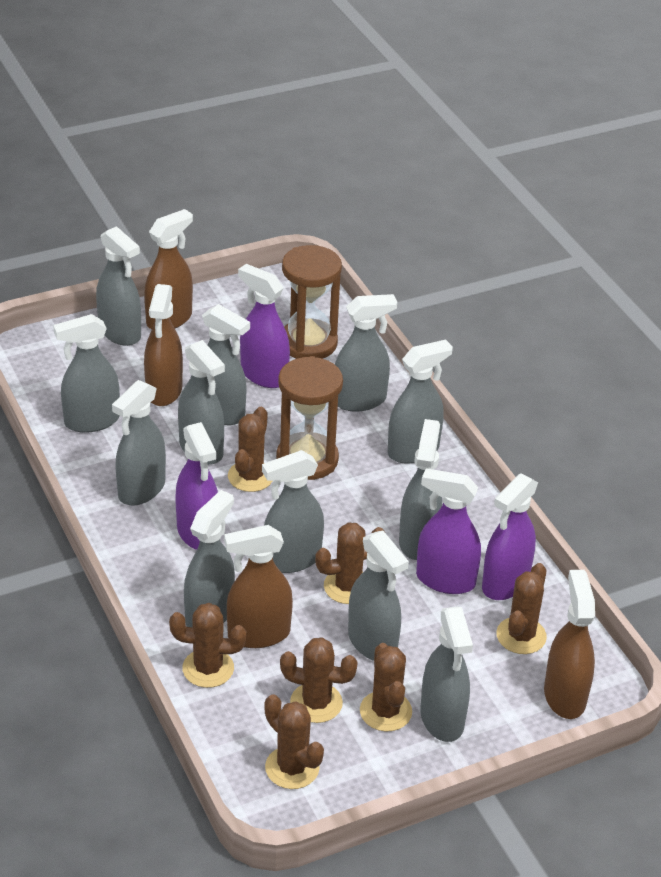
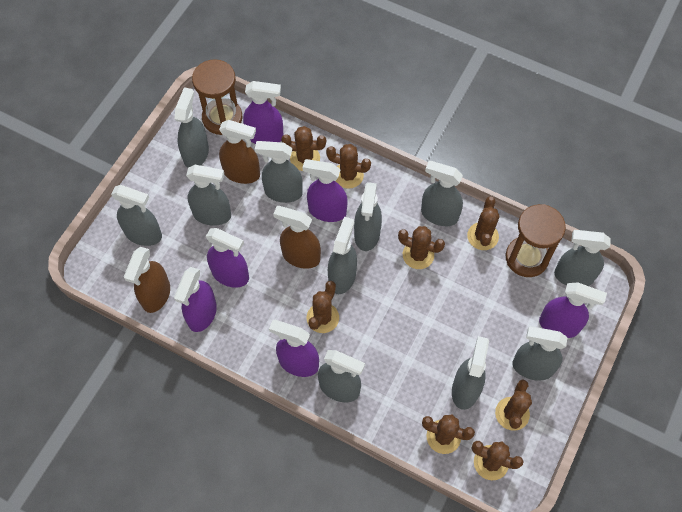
brown cactus: 7 -> 8
brown spray bottle: 4 -> 3
grey spray bottle: 12 -> 11
purple spray bottle: 4 -> 6

